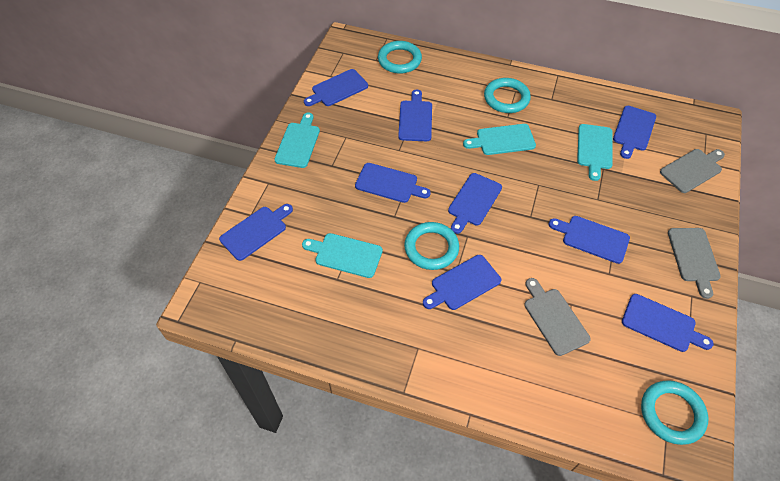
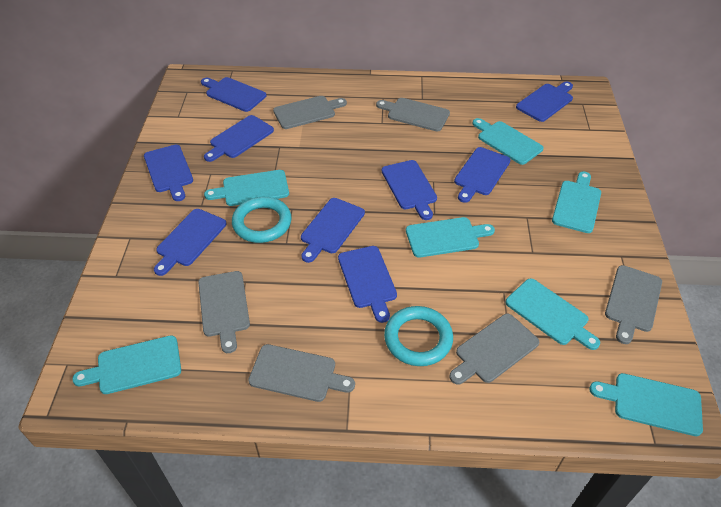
grey cutting board: 3 -> 6
turquoise cutting board: 4 -> 7
turquoise ring: 4 -> 2

